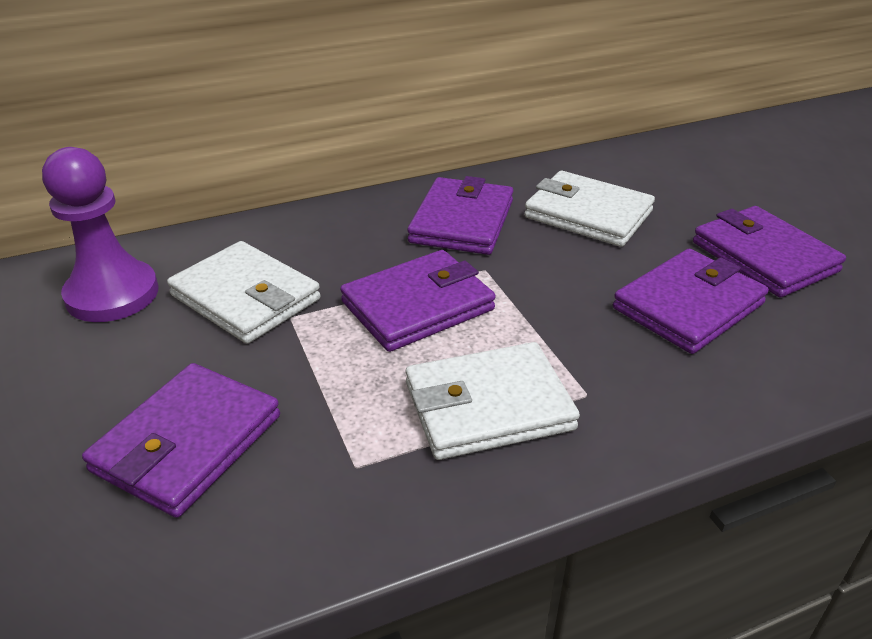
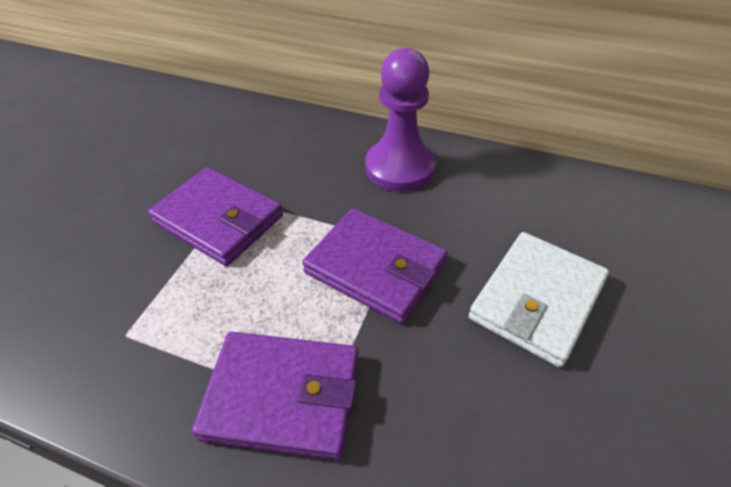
purple wallet: 5 -> 3
white wallet: 3 -> 1

